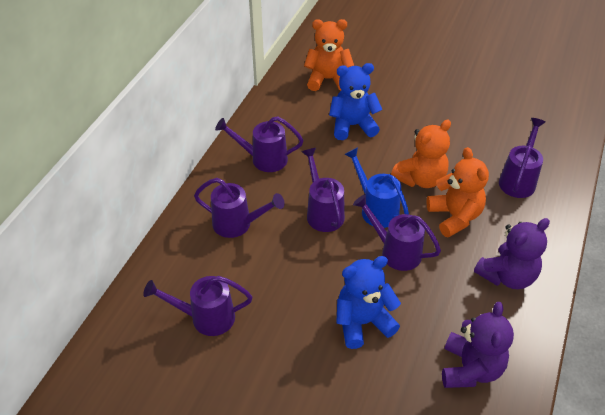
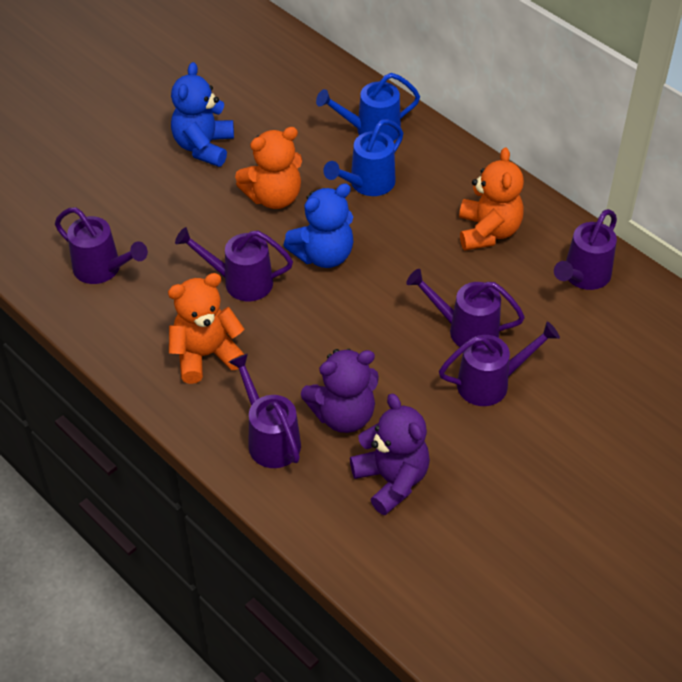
blue watering can: 1 -> 2

